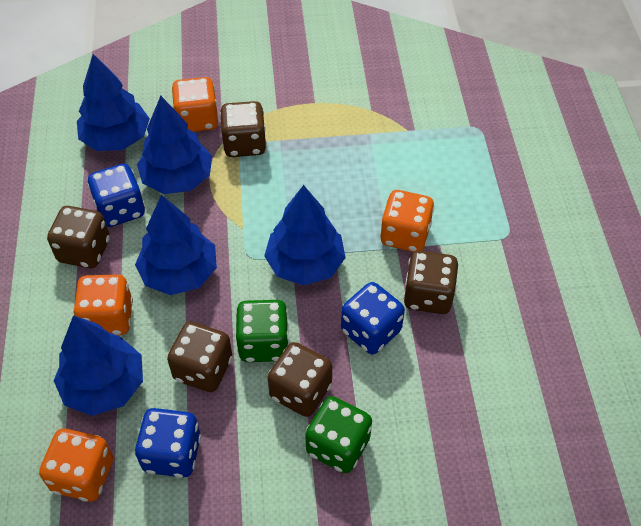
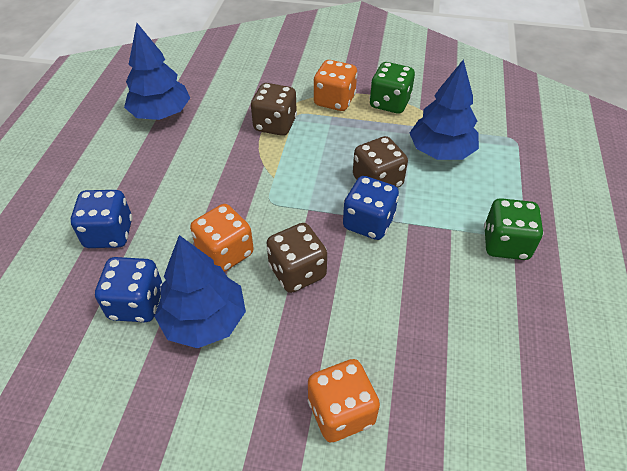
blue tree: 5 -> 3
brown dice: 5 -> 3
orange dice: 4 -> 3

